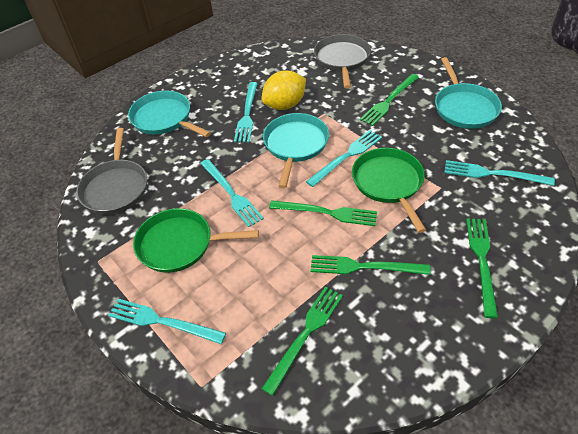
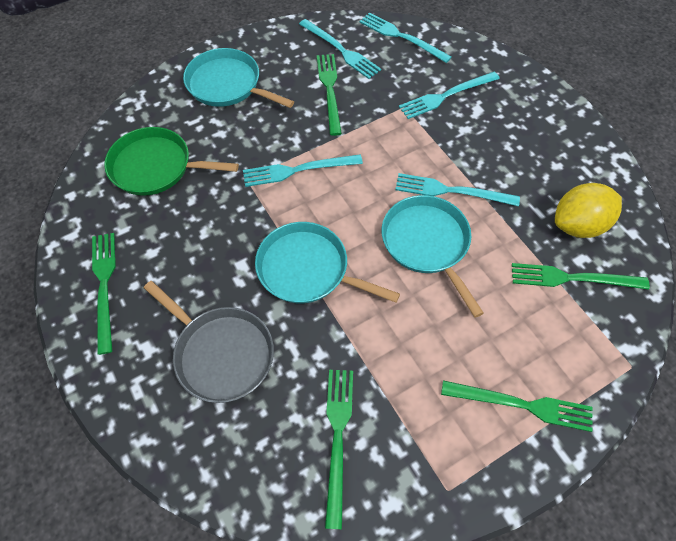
green pan: 2 -> 1
grey pan: 2 -> 1

